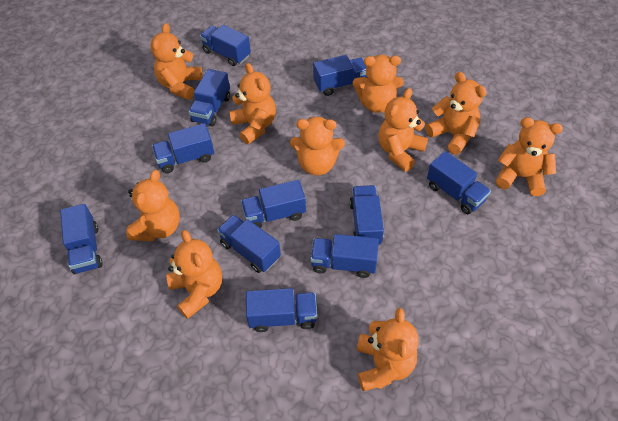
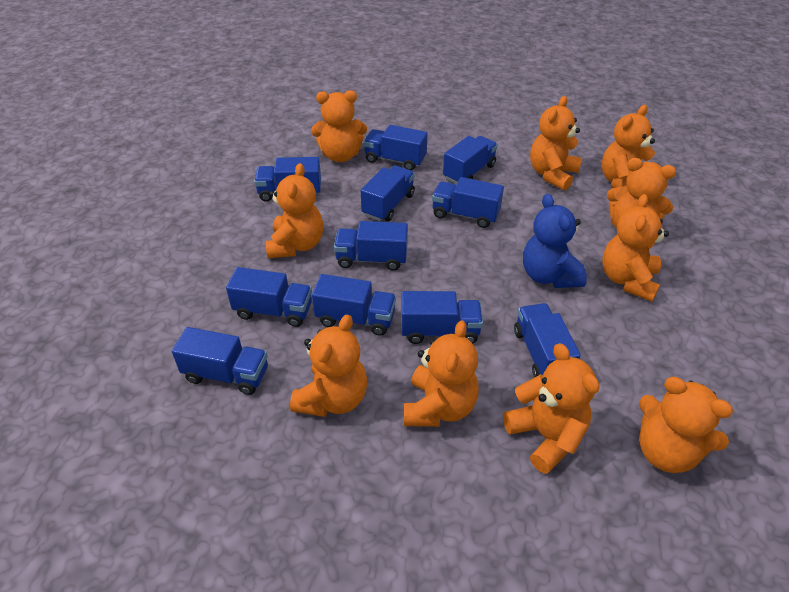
blue teddy bear: 0 -> 1

